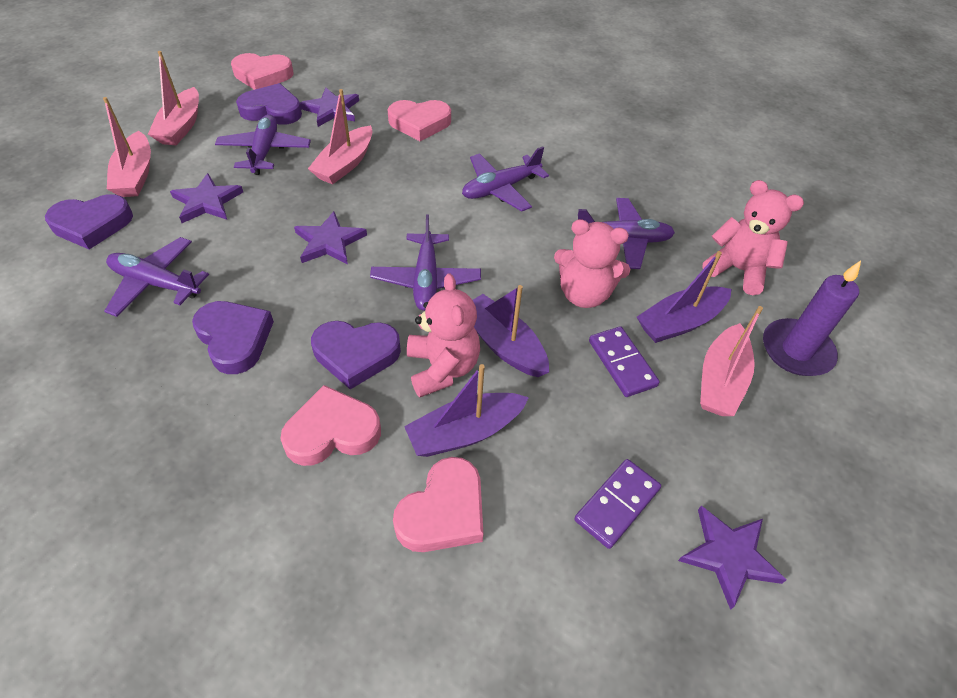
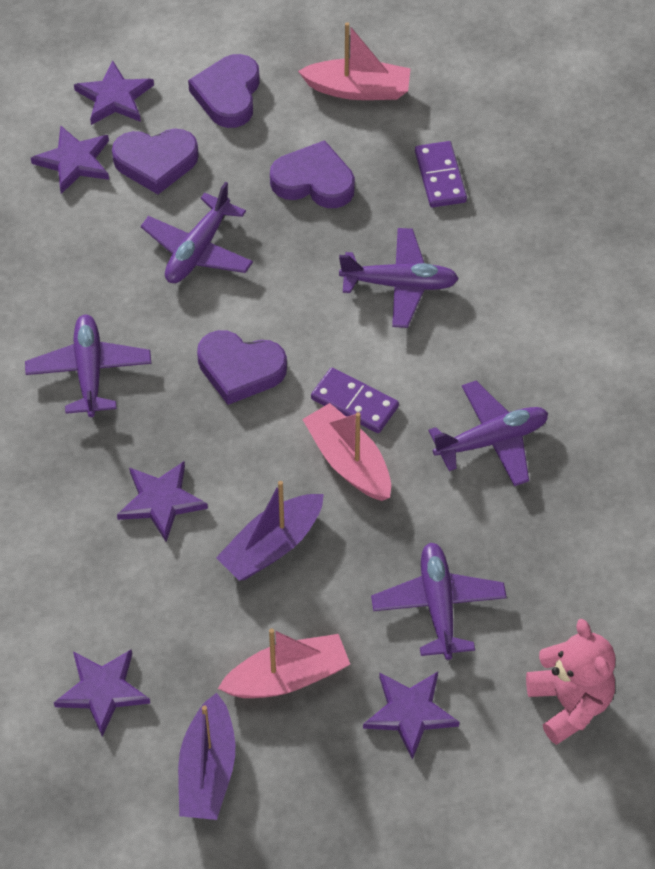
pink boat: 4 -> 3
pink heart: 4 -> 0
pink teddy bear: 3 -> 1
purple boat: 3 -> 2
purple candle: 1 -> 0
purple star: 4 -> 5

